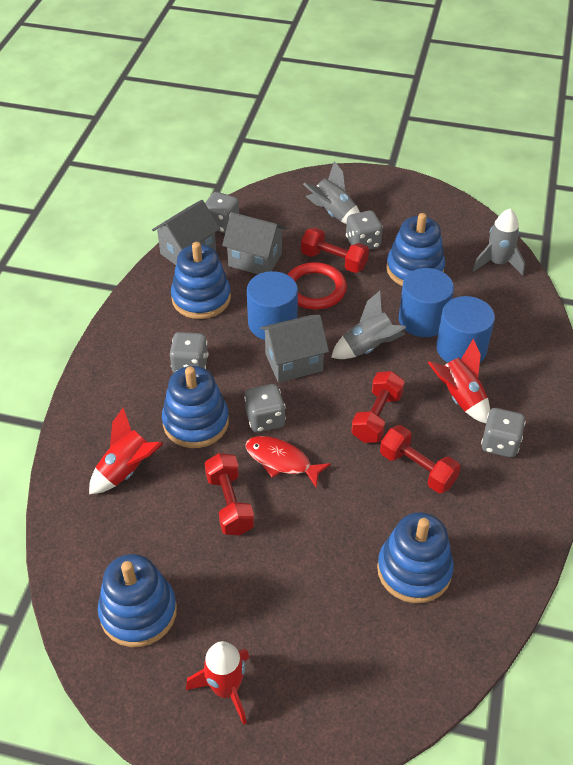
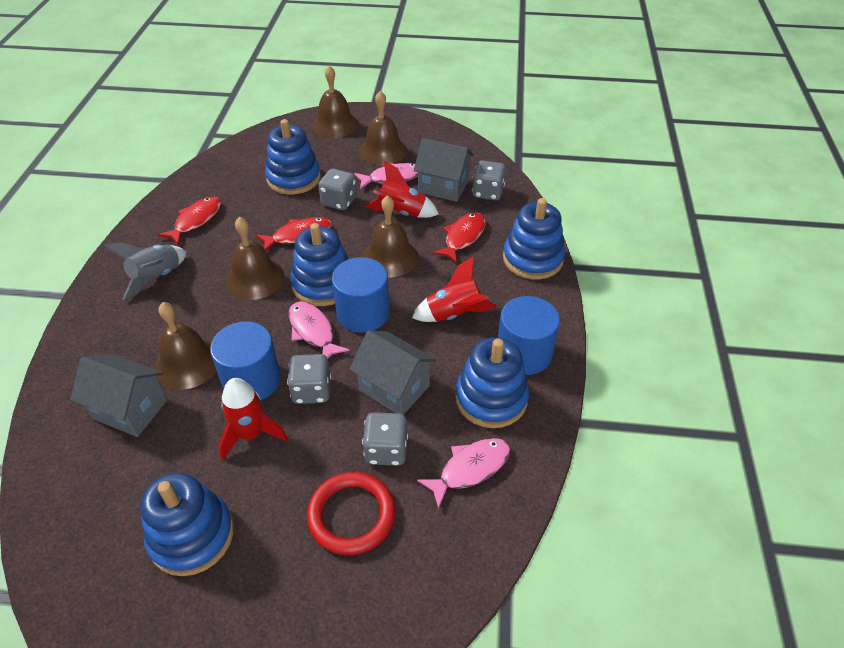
brown bell: 0 -> 5
grey dice: 5 -> 4
grey rocket: 3 -> 1
pink fish: 0 -> 3
red dumbbell: 4 -> 0
red fish: 1 -> 3

